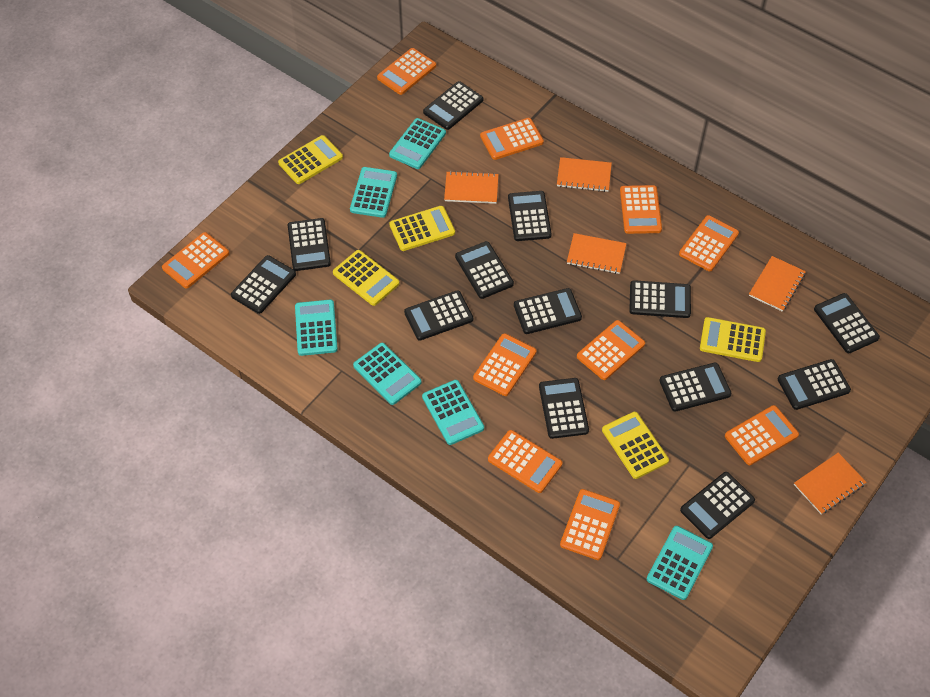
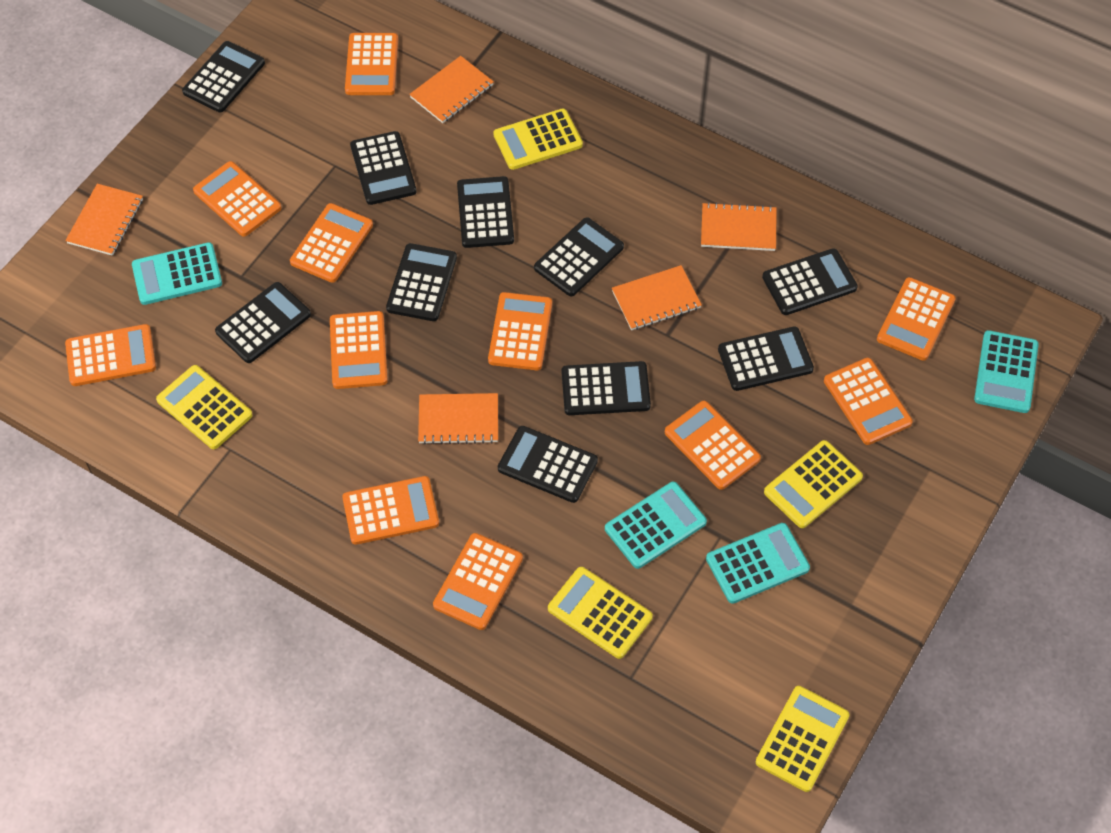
black calculator: 13 -> 10
orange calculator: 10 -> 11
turquoise calculator: 6 -> 4

